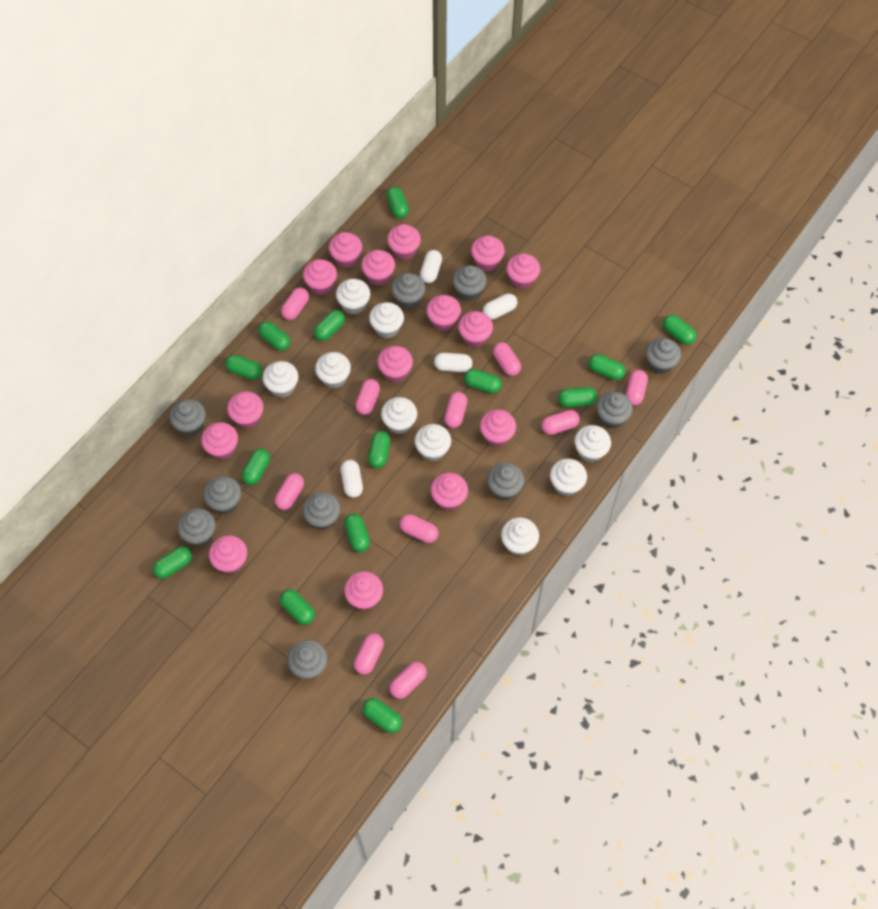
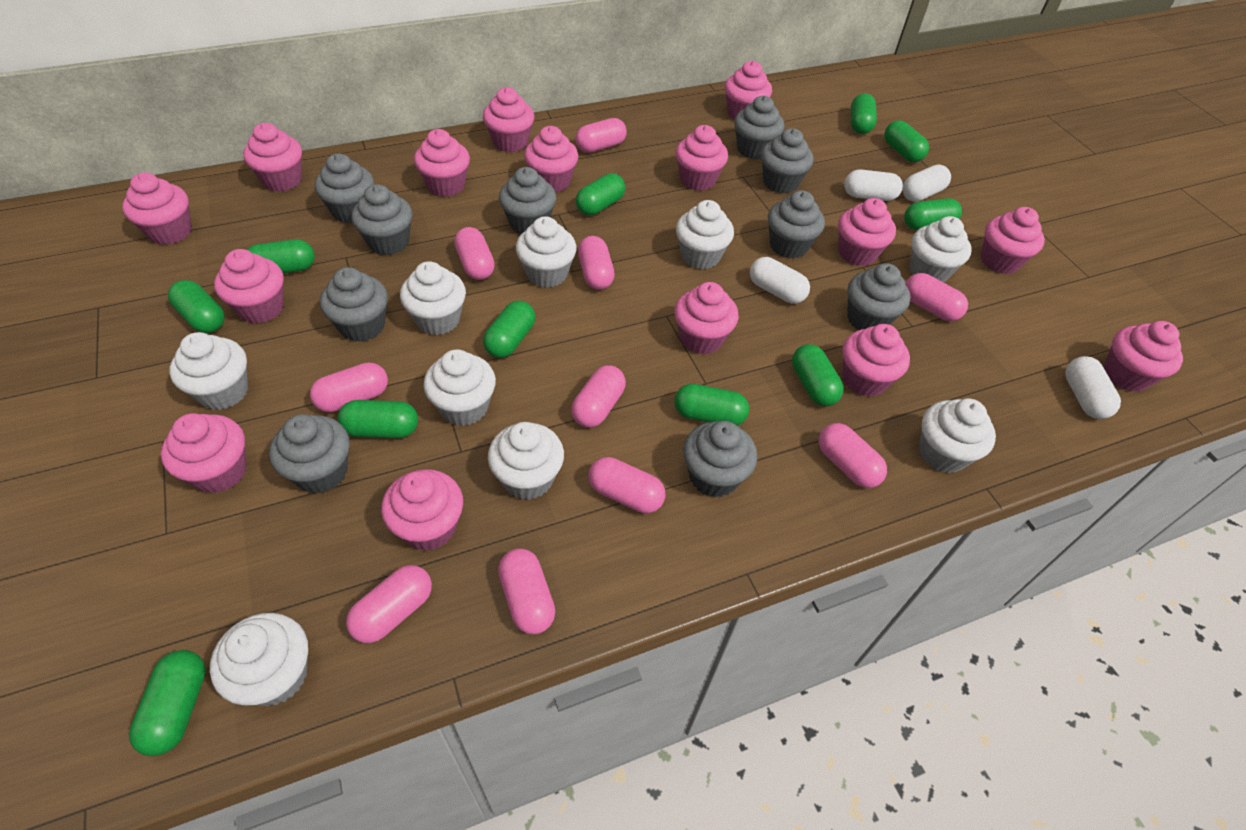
green capsule: 14 -> 11

